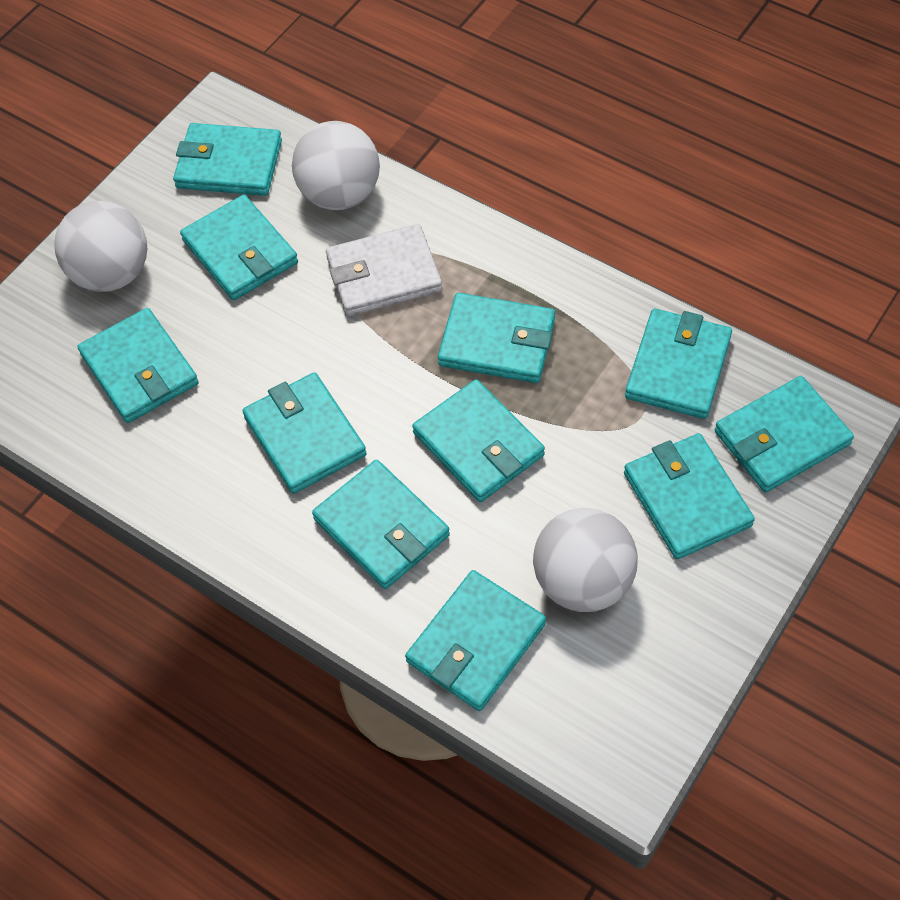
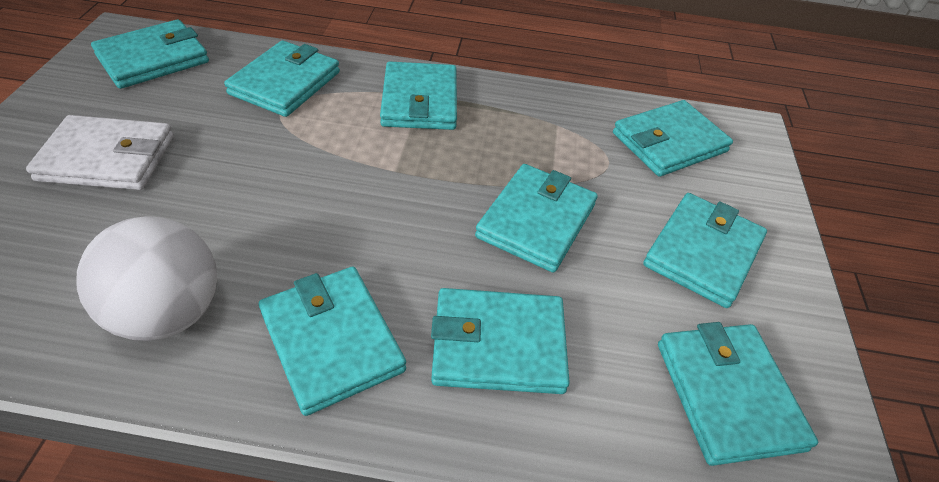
turquoise wallet: 11 -> 9
white ball: 3 -> 1

